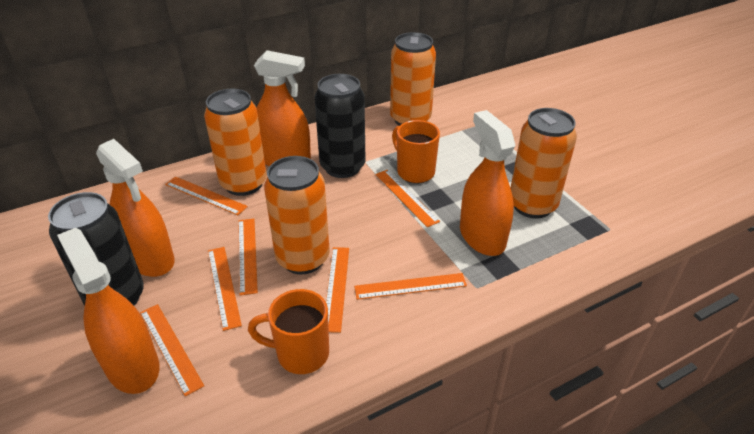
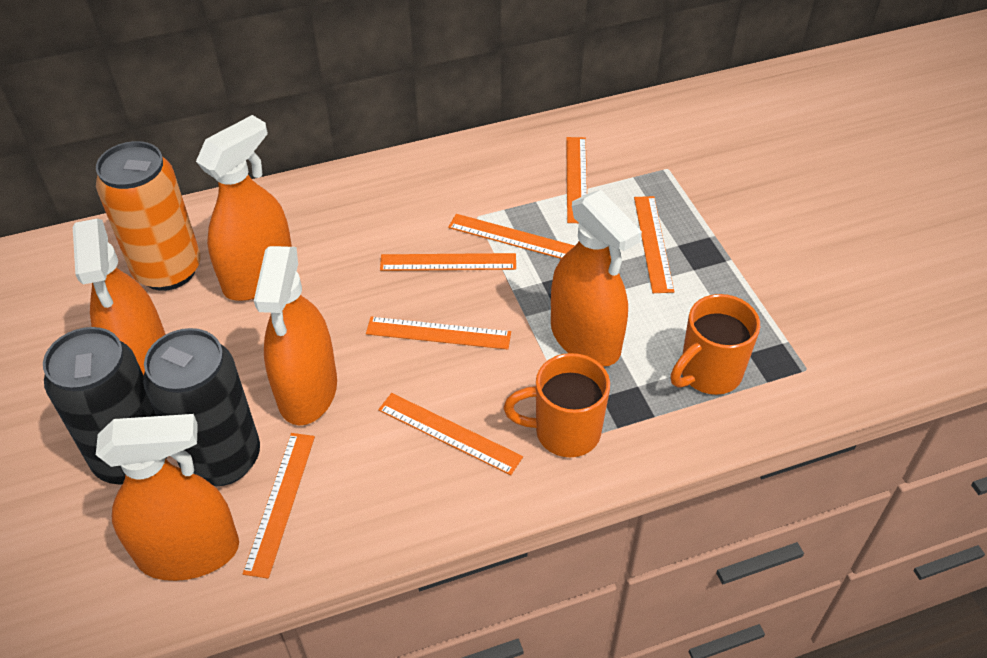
orange can: 4 -> 1
orange spray bottle: 4 -> 5

